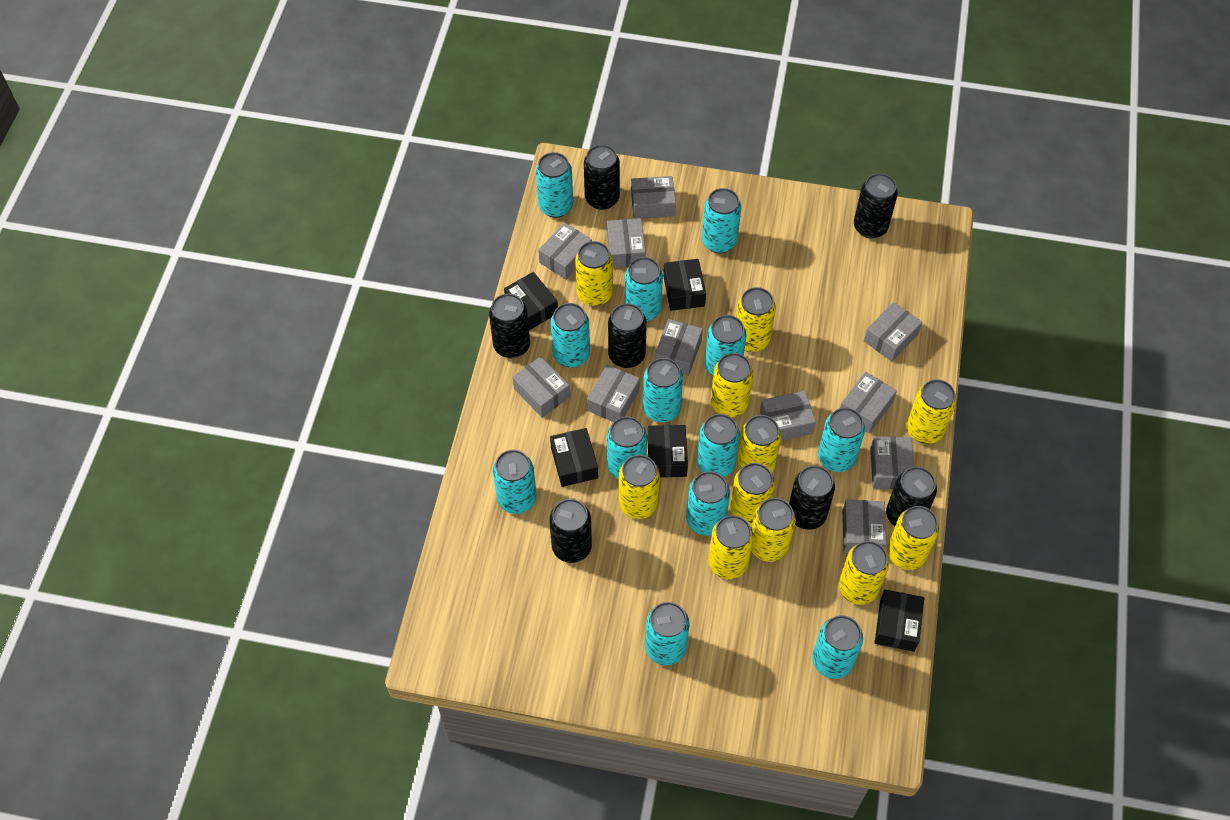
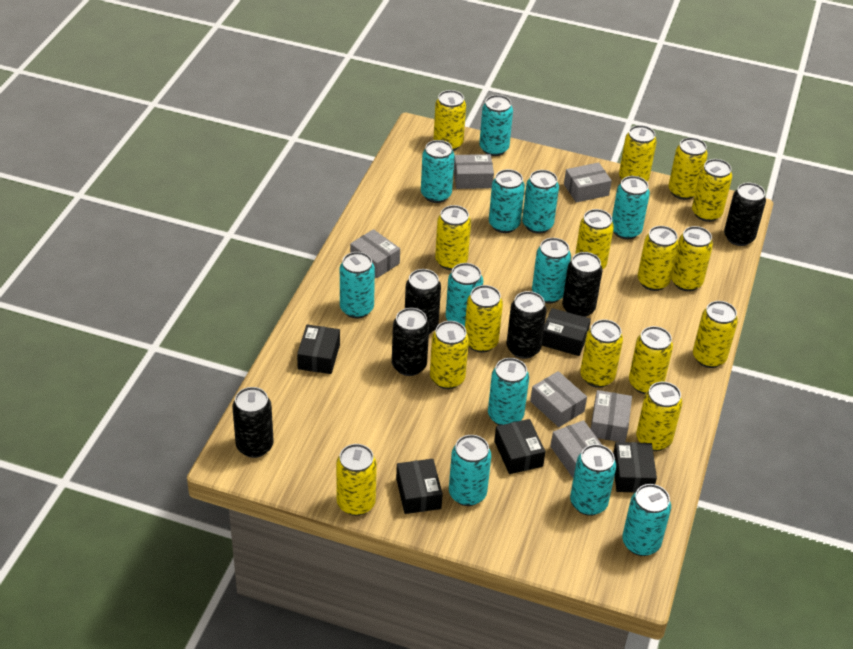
black can: 7 -> 6
grey box: 11 -> 6
turquoise can: 13 -> 12
yellow can: 11 -> 15

